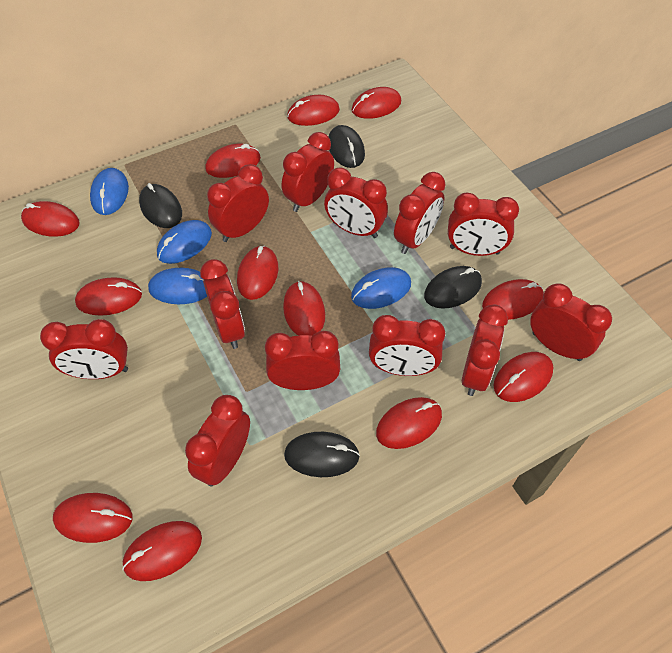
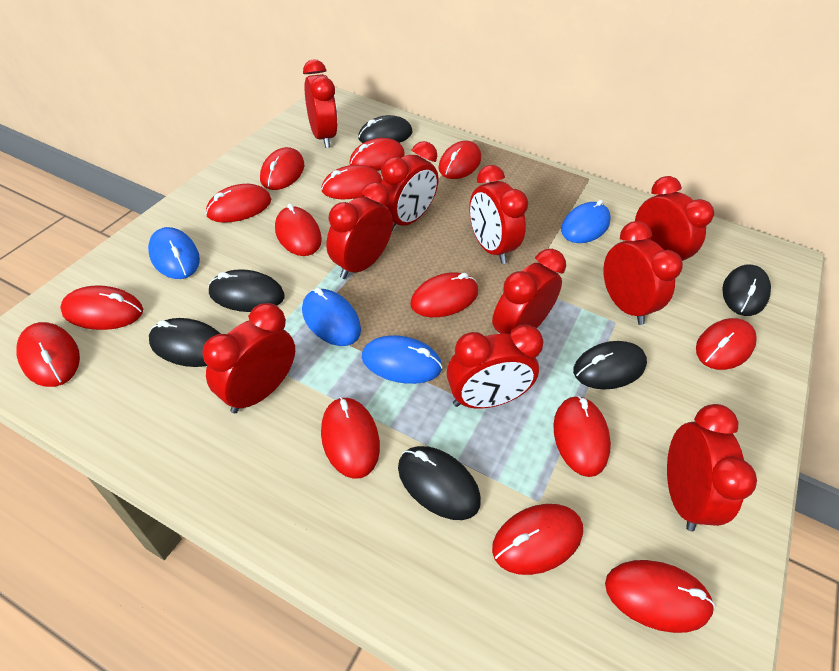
black mouse: 4 -> 6
red clock: 12 -> 10
red mouse: 12 -> 14

